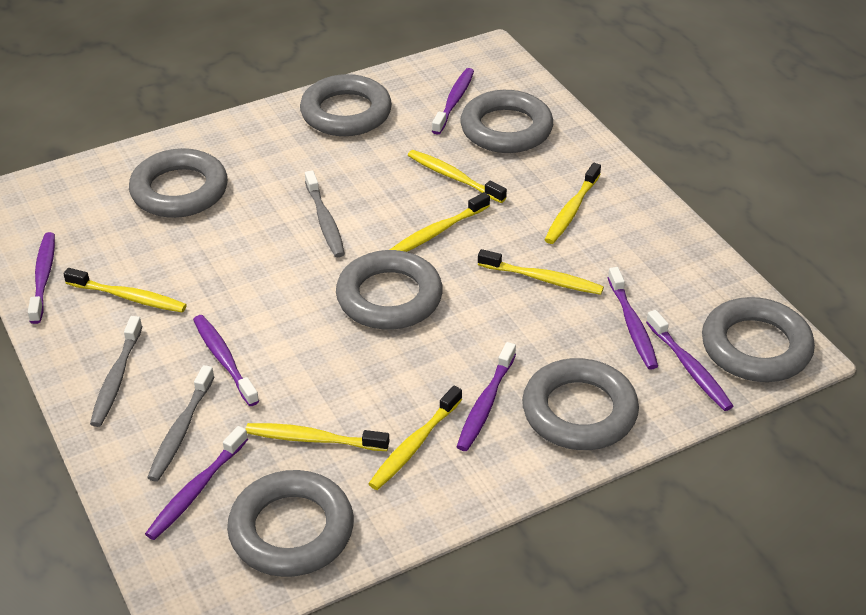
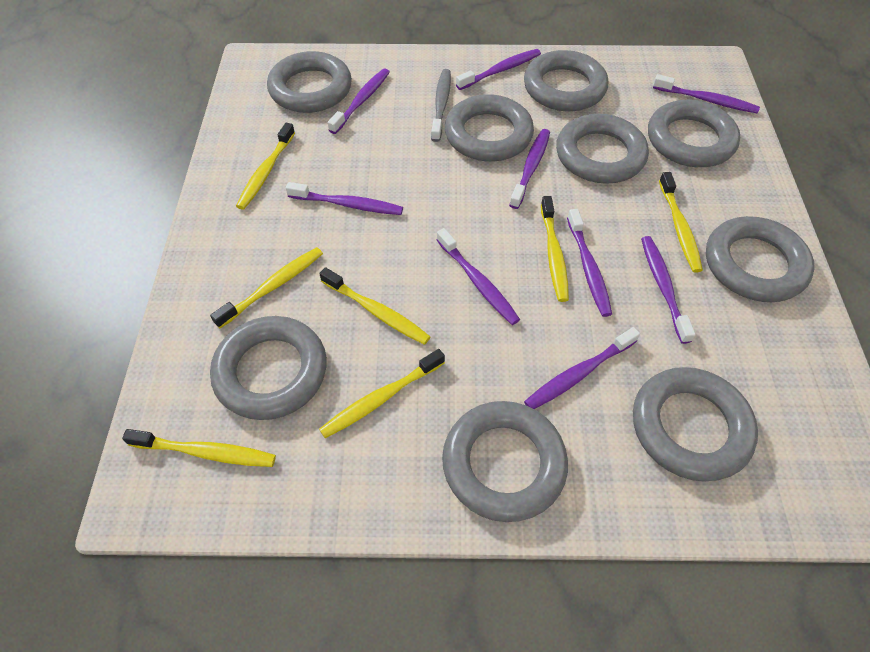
grey ring: 7 -> 9
grey toothbrush: 3 -> 1
purple toothbrush: 7 -> 9

